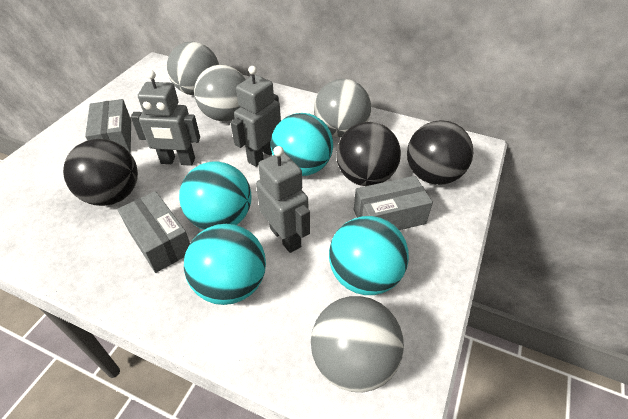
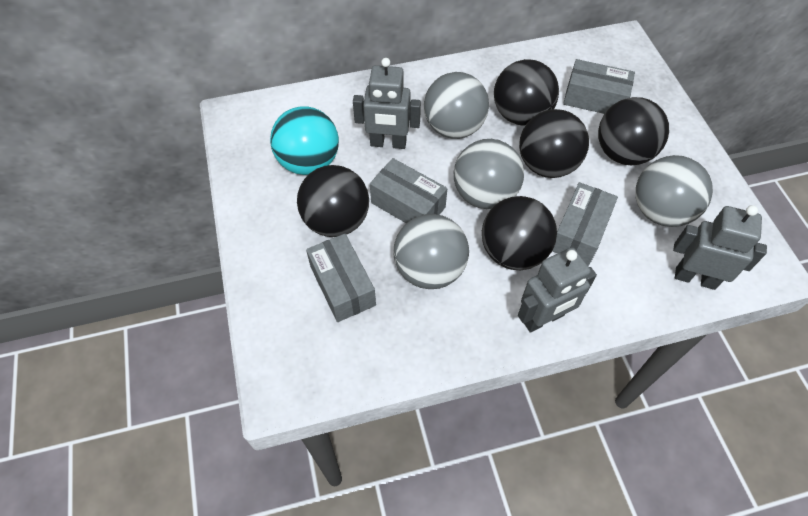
black ball: 3 -> 5
grey box: 3 -> 4
turquoise ball: 4 -> 1

